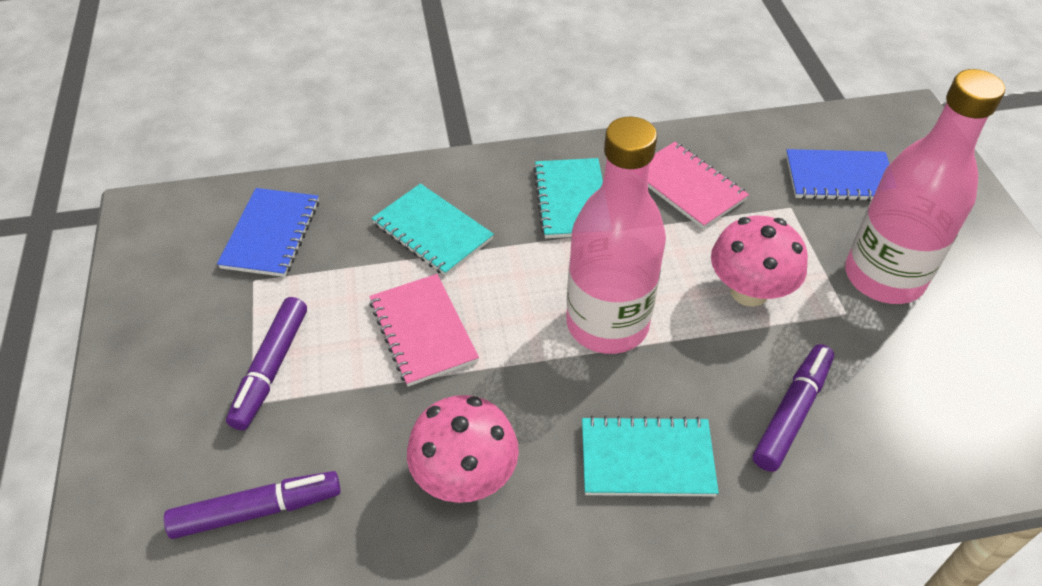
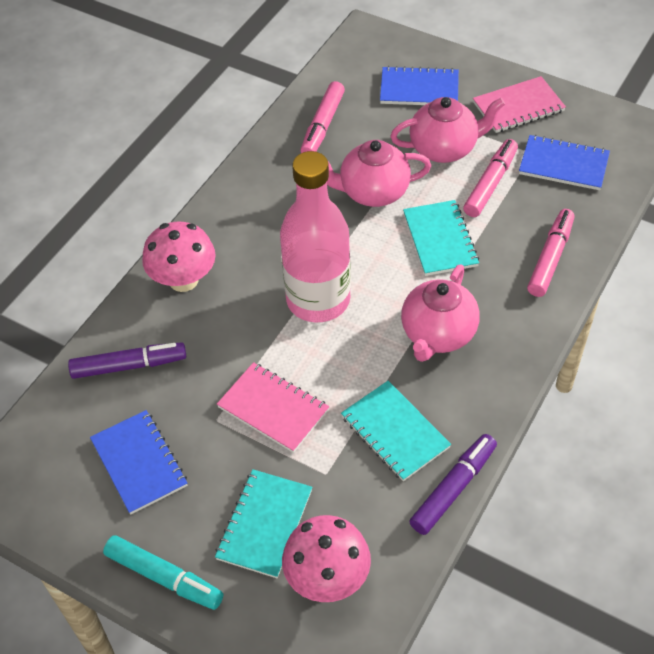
blue notebook: 2 -> 3
pink bottle: 2 -> 1
pink marker: 0 -> 3
pink teapot: 0 -> 3
purple marker: 3 -> 2
turquoise marker: 0 -> 1

